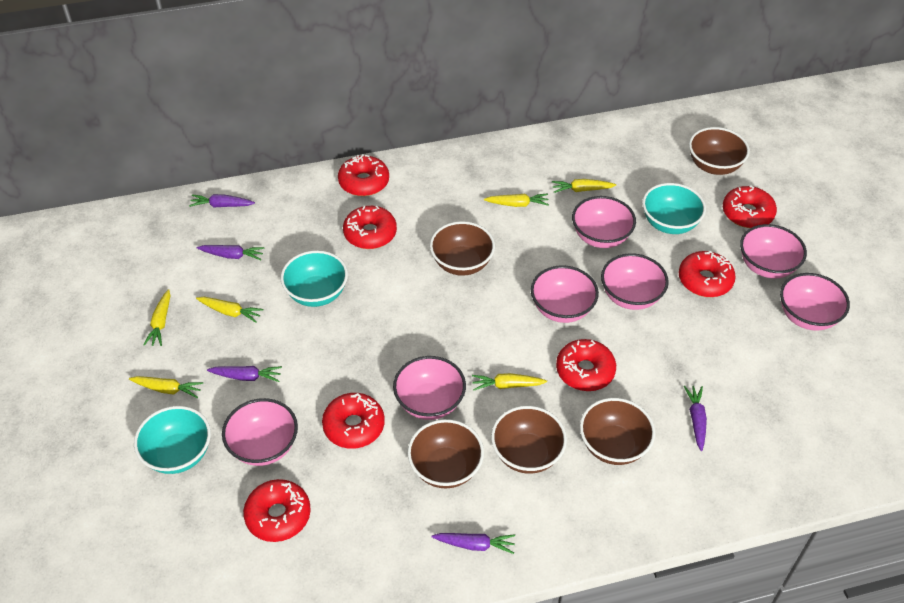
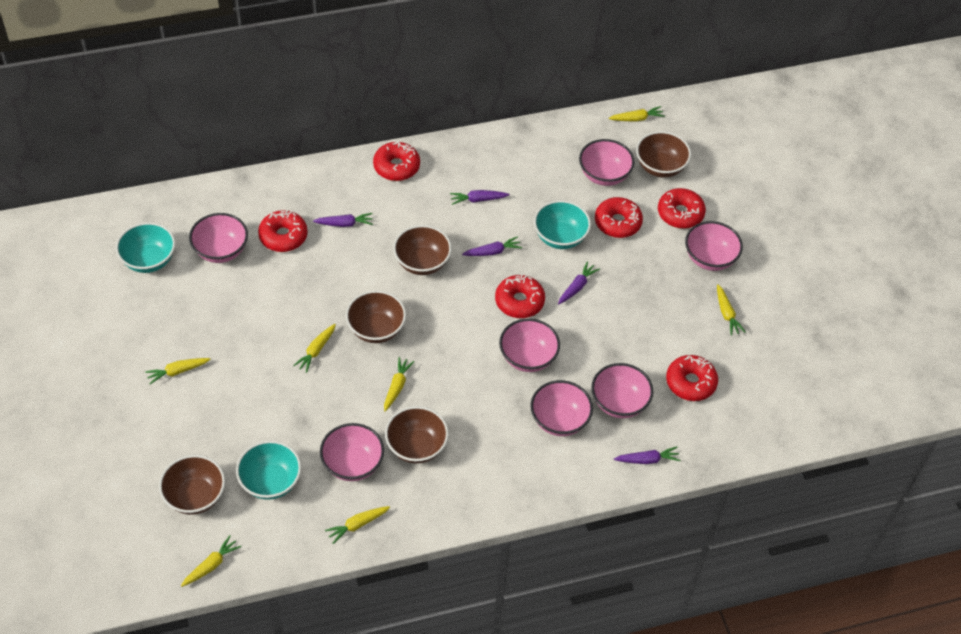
red donut: 7 -> 6
yellow carrot: 6 -> 7

